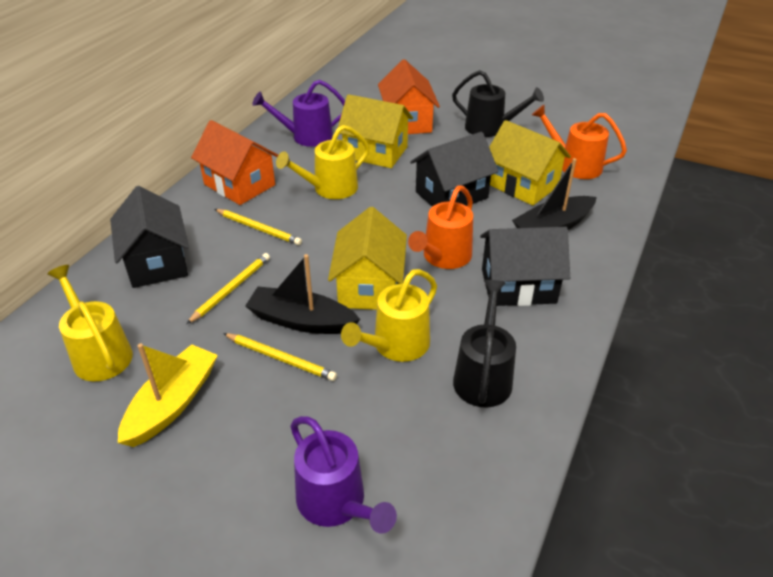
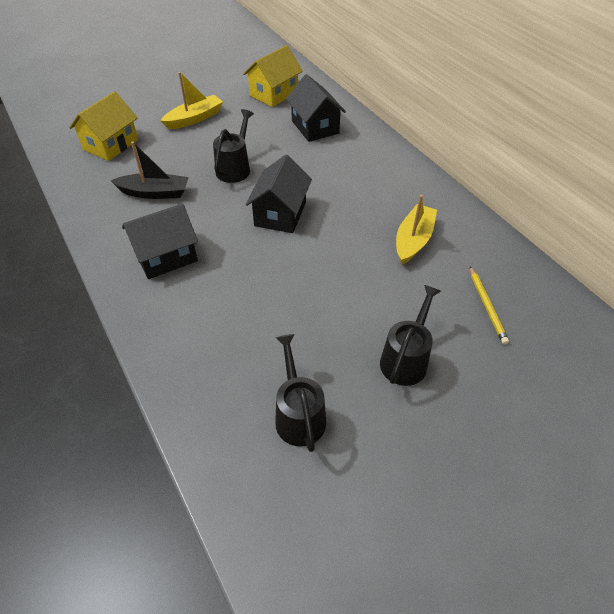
black boat: 2 -> 1
black watering can: 2 -> 3
orange house: 2 -> 0
orange watering can: 2 -> 0
purple watering can: 2 -> 0
yellow boat: 1 -> 2
yellow house: 3 -> 2
yellow pencil: 3 -> 1
yellow watering can: 3 -> 0

